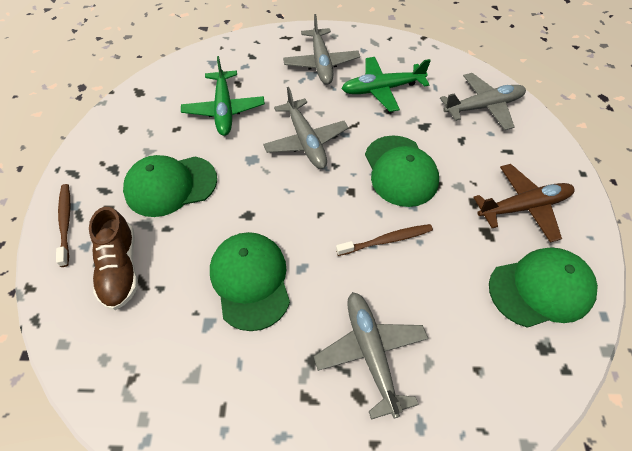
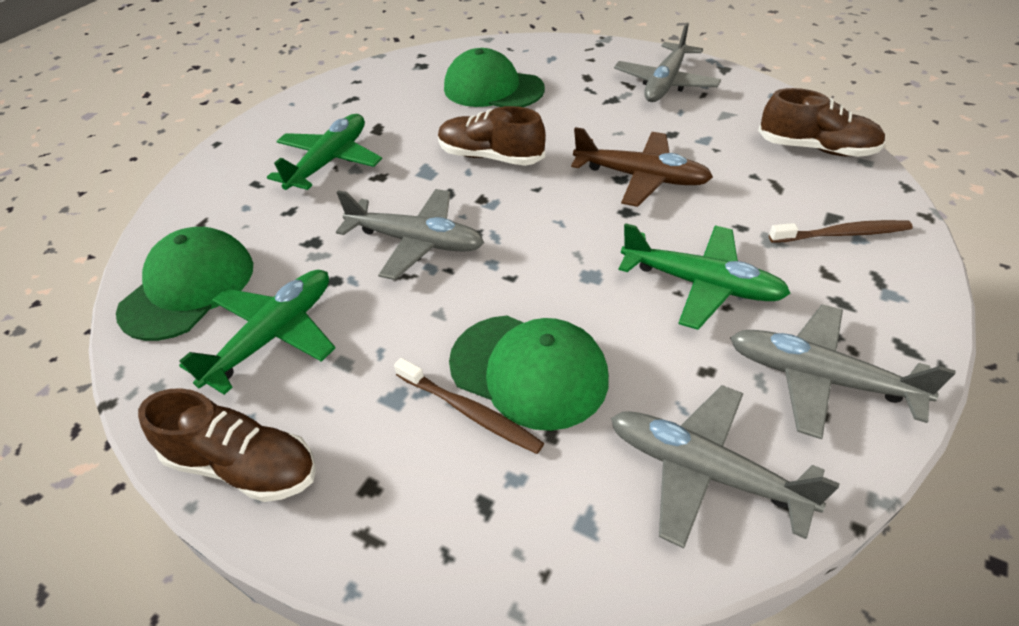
brown shoe: 1 -> 3
green cap: 4 -> 3
green plane: 2 -> 3

